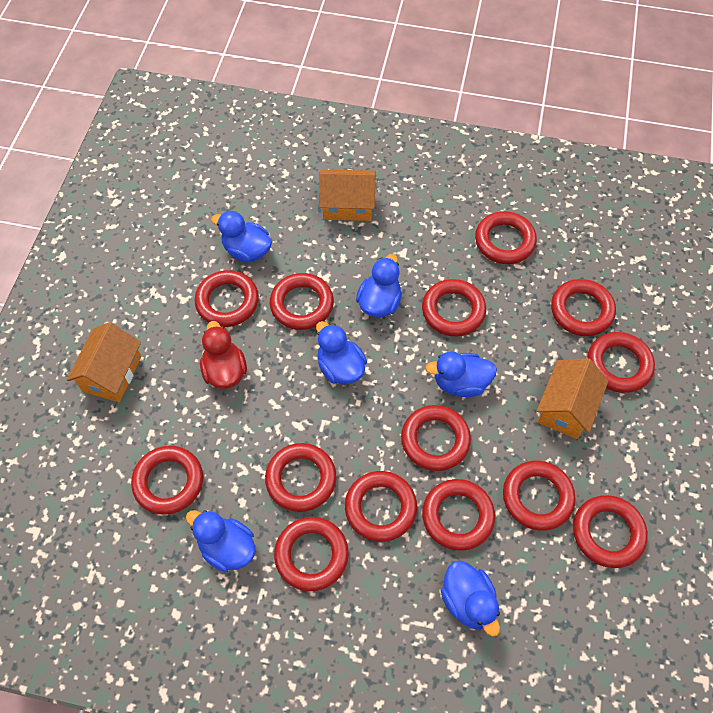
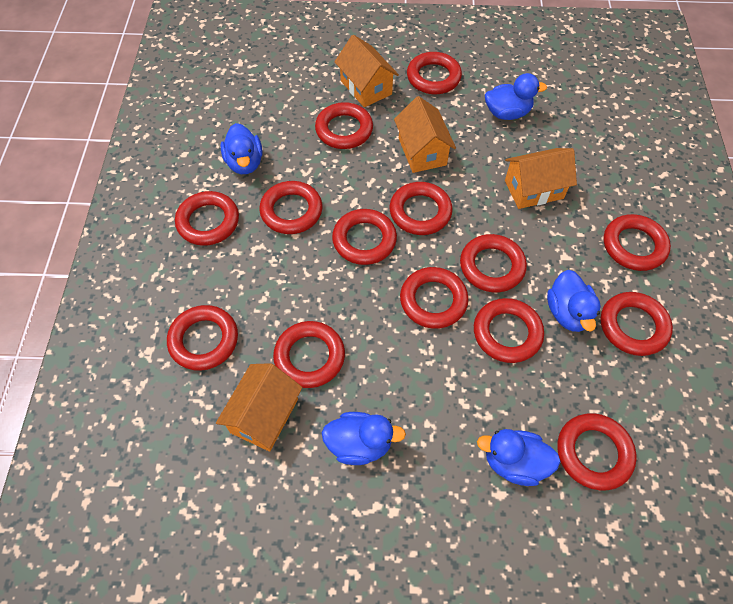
blue duck: 6 -> 5
orange house: 3 -> 4
red duck: 1 -> 0

